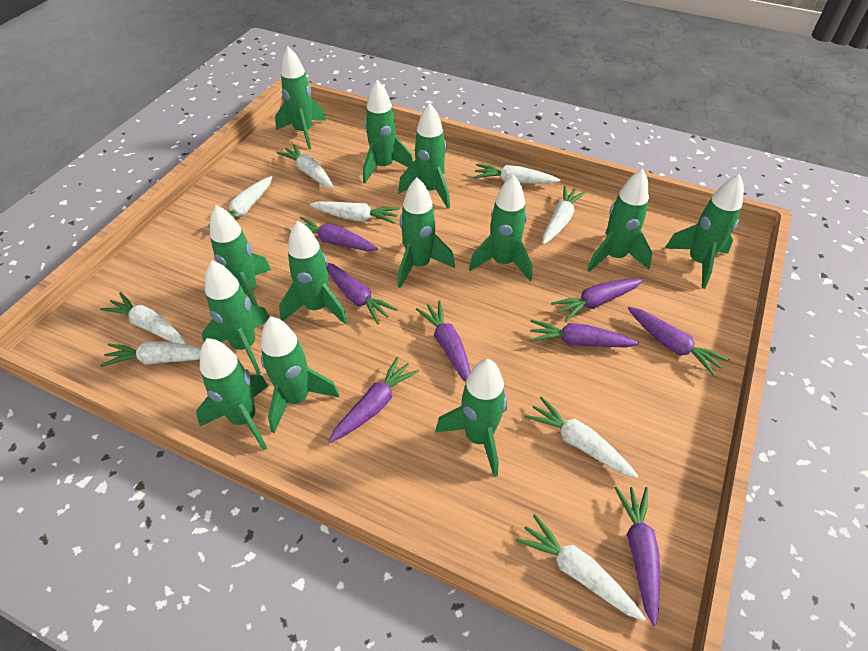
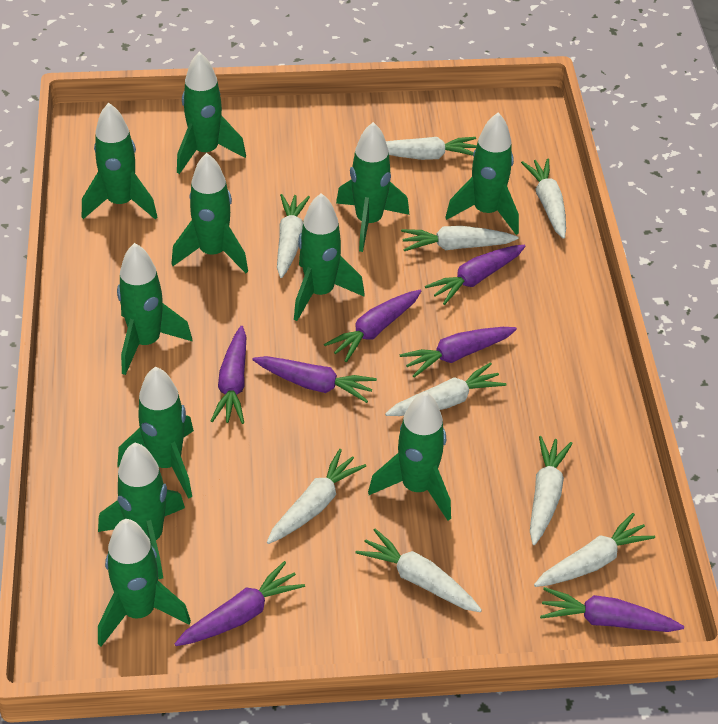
green rocket: 13 -> 11
purple carrot: 8 -> 7

